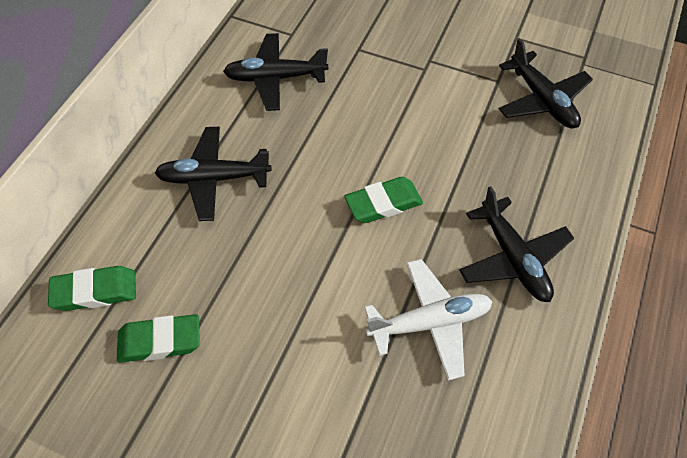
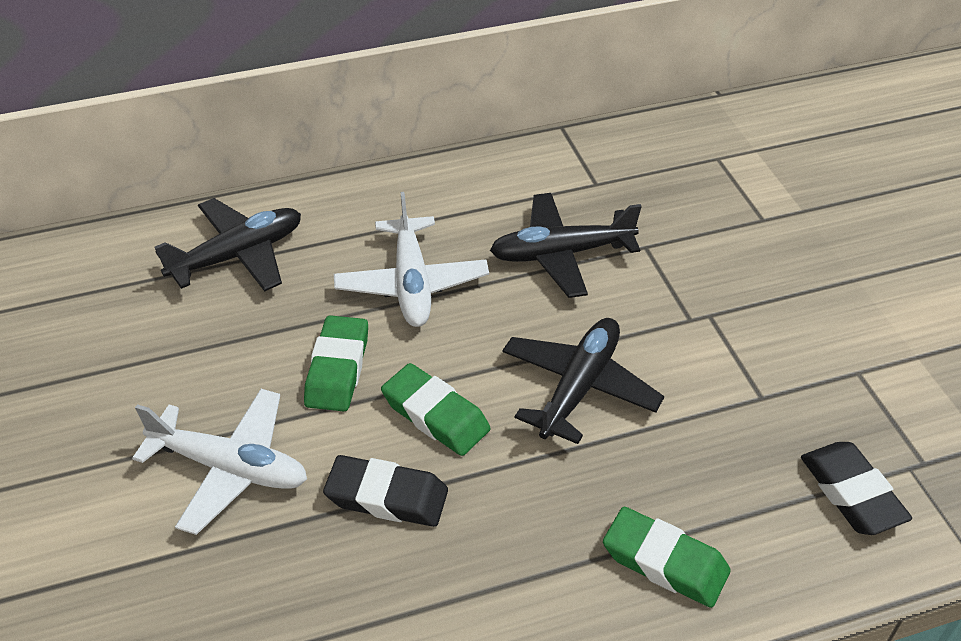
black eraser: 0 -> 2
black plane: 4 -> 3
white plane: 1 -> 2

